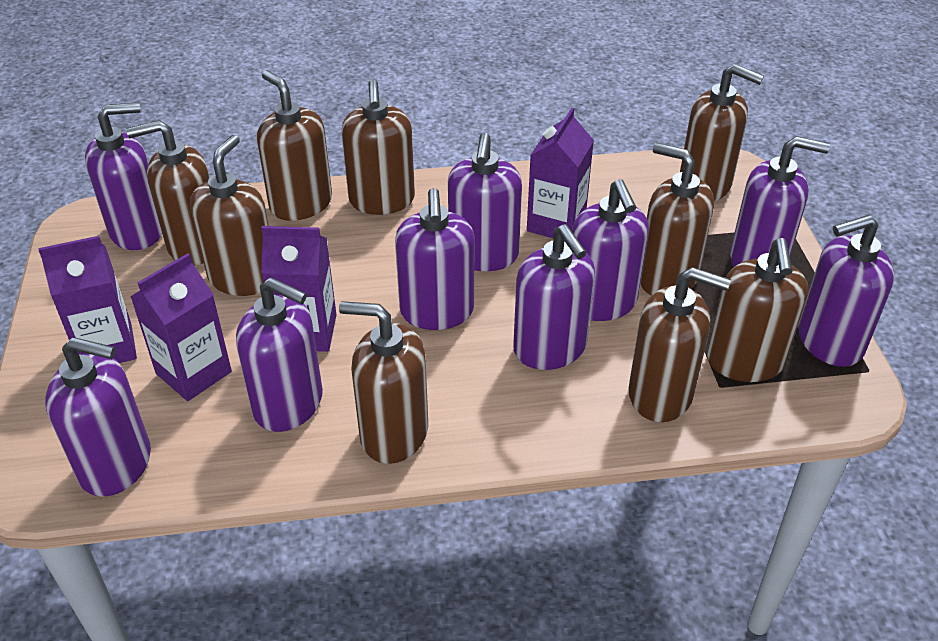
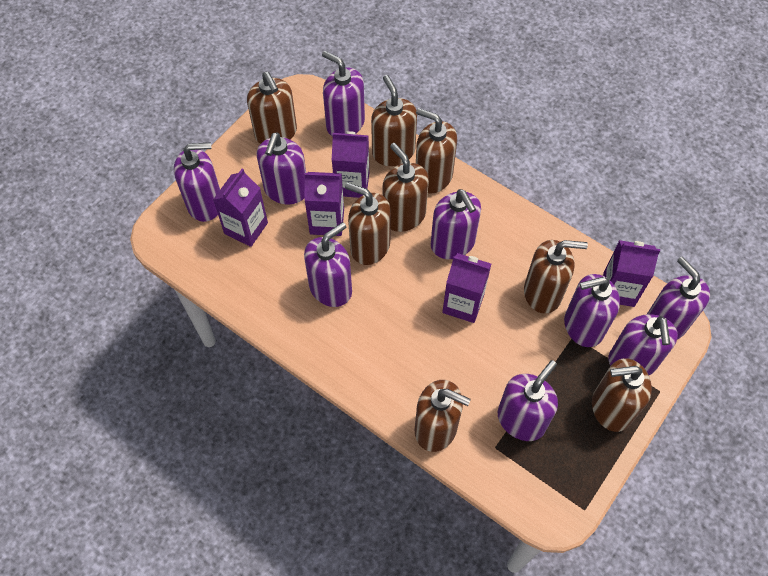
brown soap dispenser: 9 -> 8
purple carton: 4 -> 5

